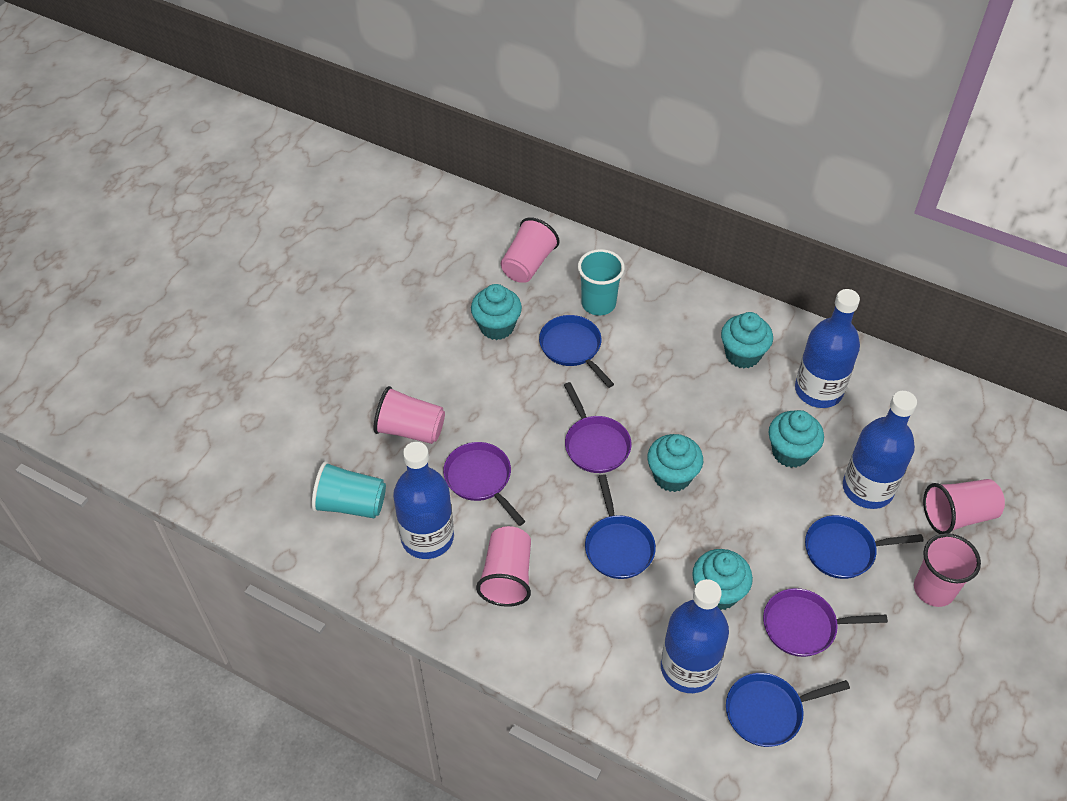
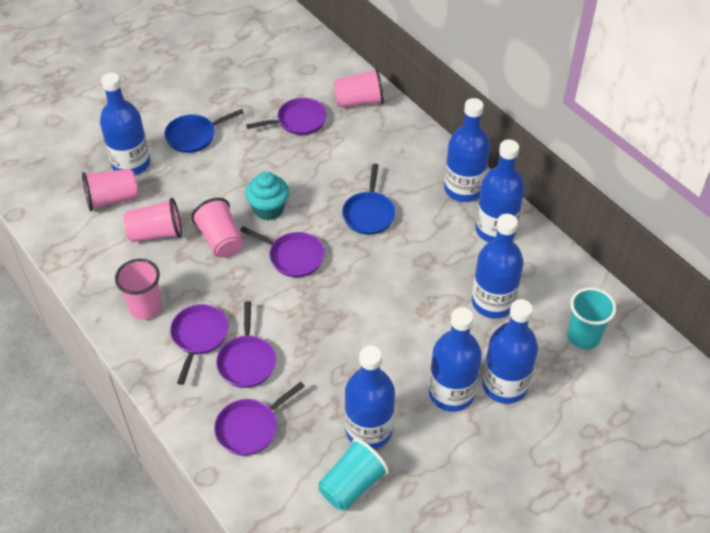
blue bottle: 4 -> 7
blue pan: 4 -> 2
purple pan: 3 -> 5
turquoise cupcake: 5 -> 1

